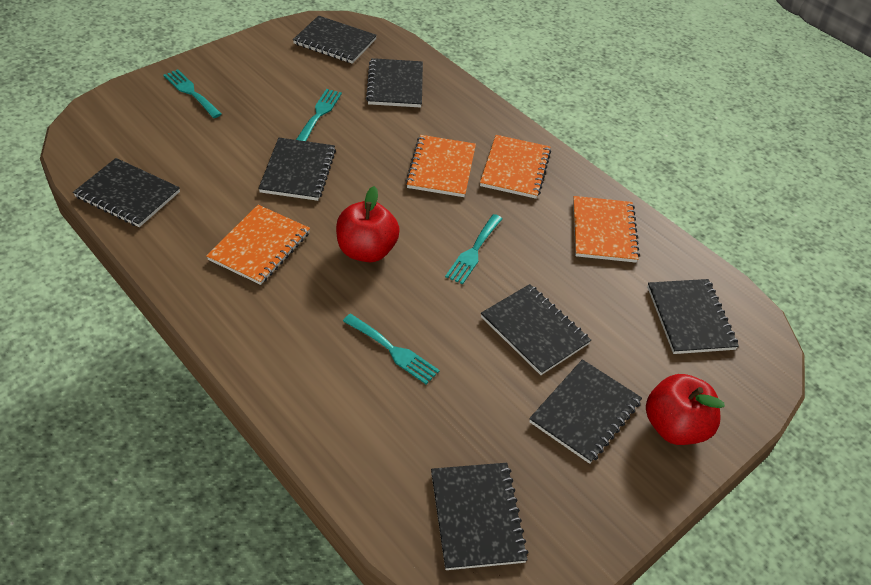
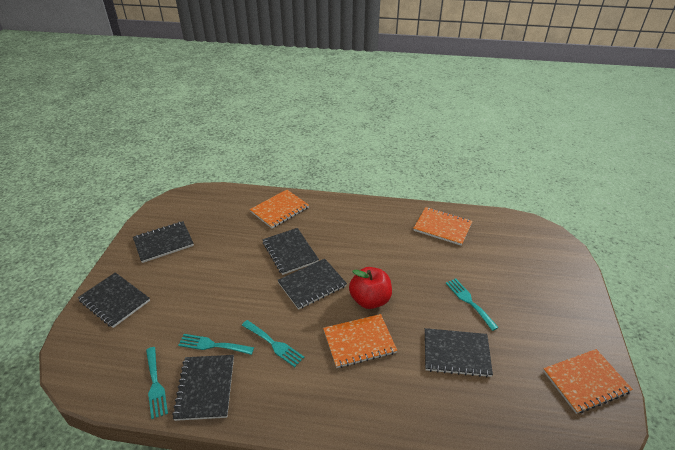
black notebook: 8 -> 6
red apple: 2 -> 1

